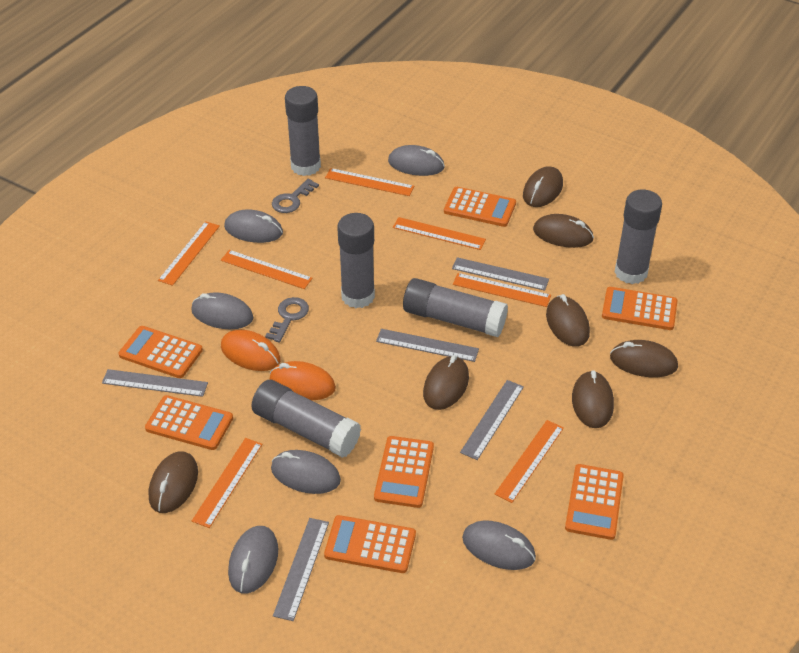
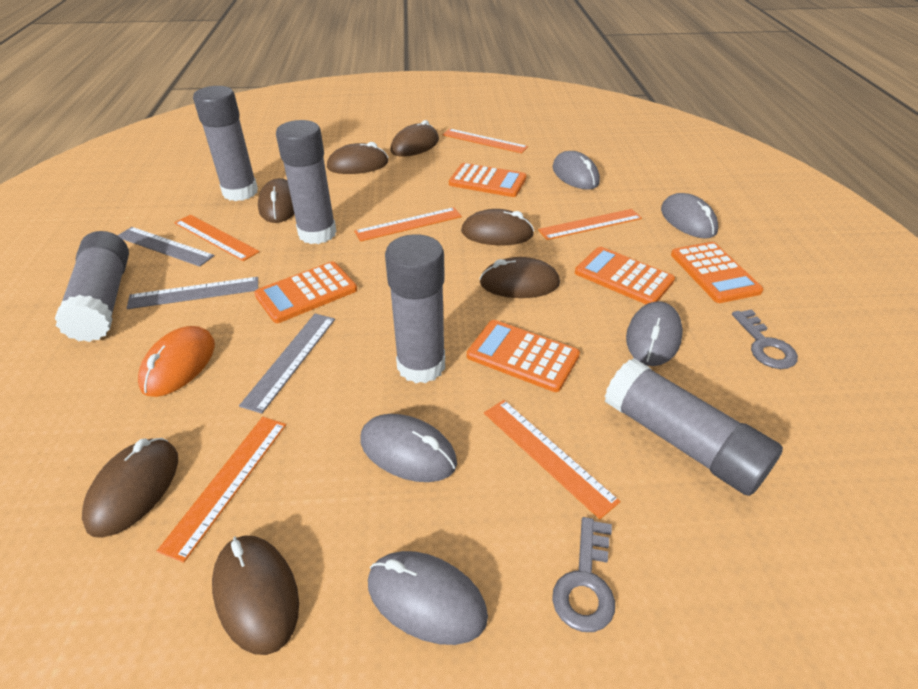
grey mouse: 6 -> 5
grey ruler: 5 -> 3
orange calculator: 7 -> 5
orange mouse: 2 -> 1
orange ruler: 7 -> 6

